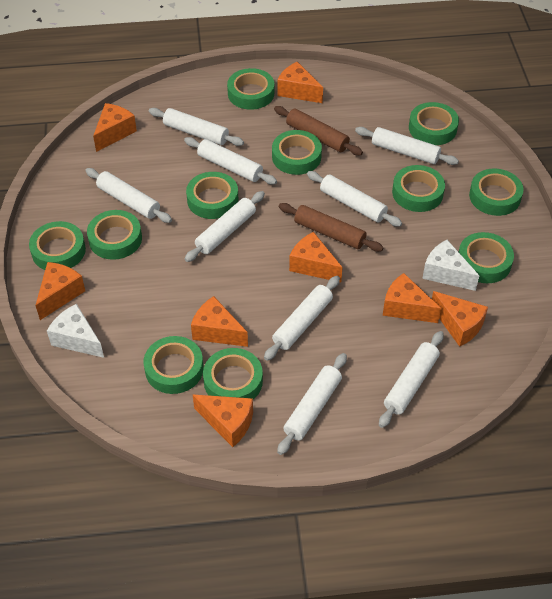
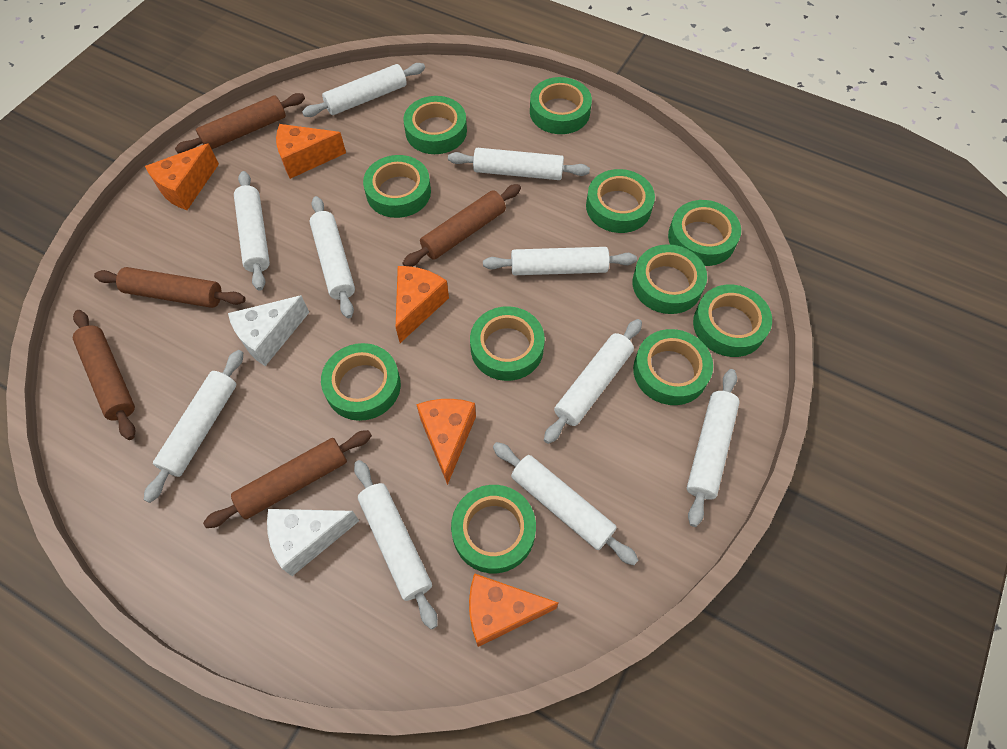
brown rolling pin: 2 -> 5
orange cheese: 8 -> 5
white rolling pin: 9 -> 10

